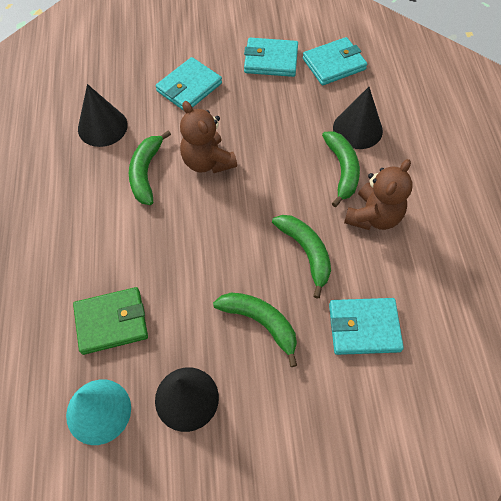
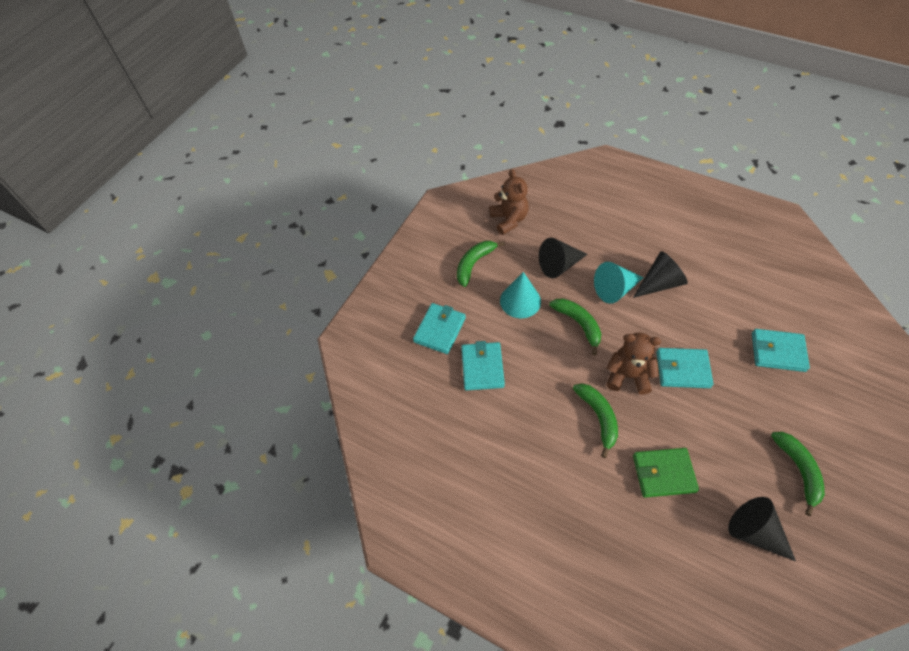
turquoise cone: 1 -> 2

